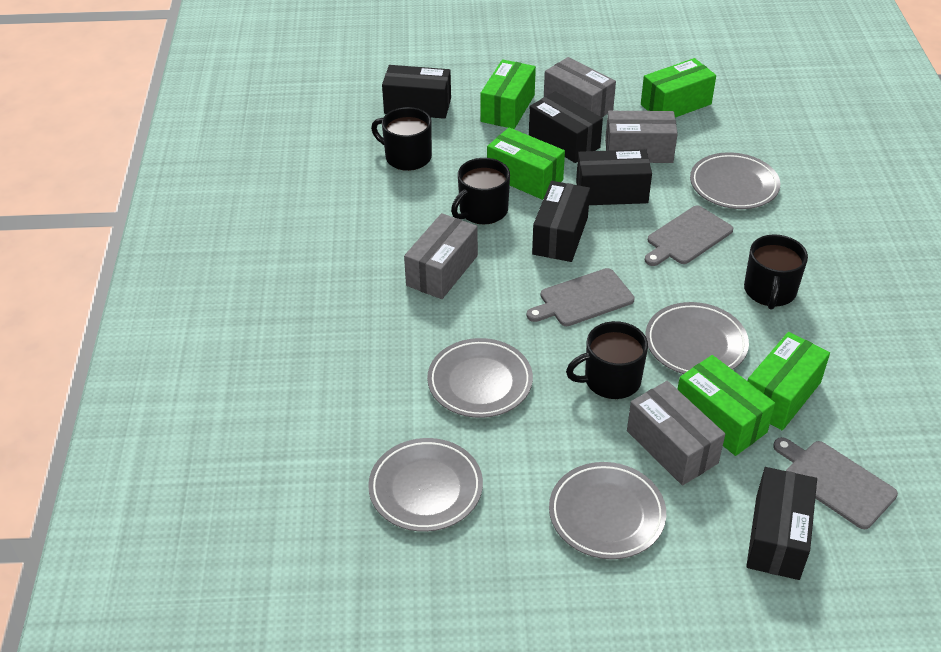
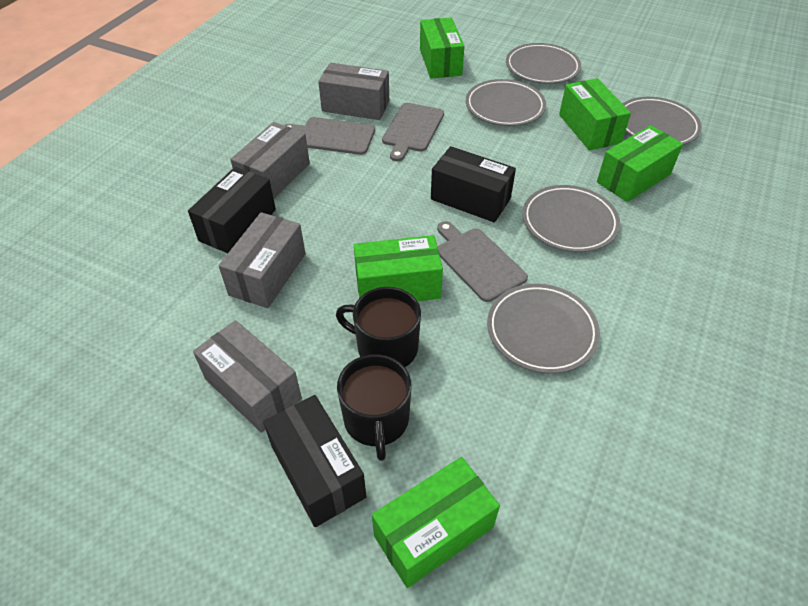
black box: 5 -> 3
black mug: 4 -> 2

